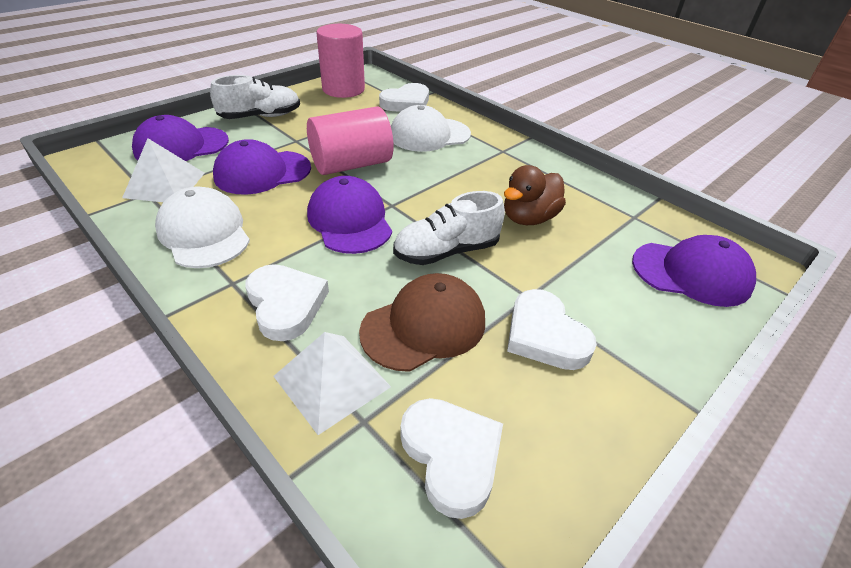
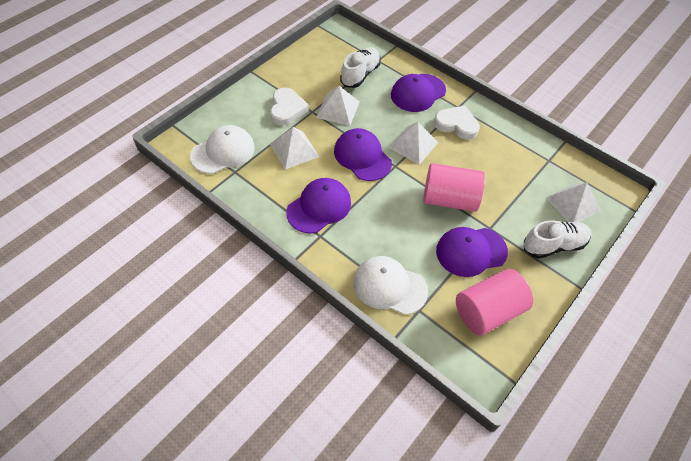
brown cap: 1 -> 0
brown duck: 1 -> 0
white heart: 4 -> 2
white pyramid: 2 -> 4

